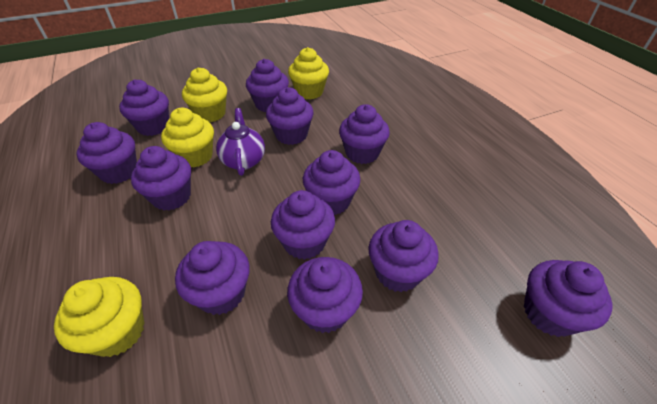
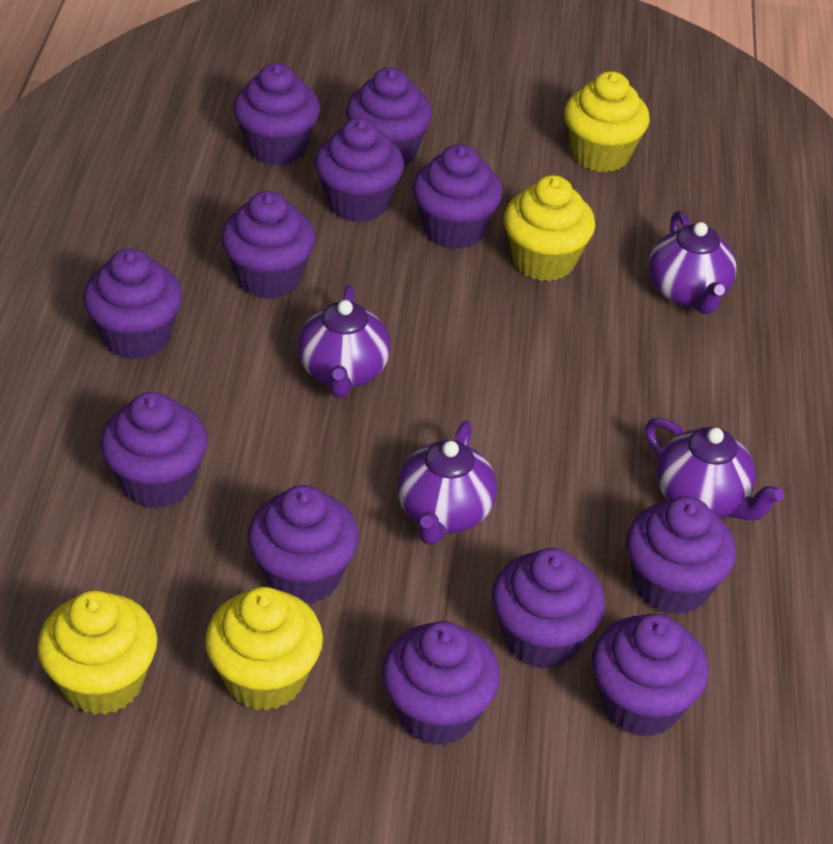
purple teapot: 1 -> 4

